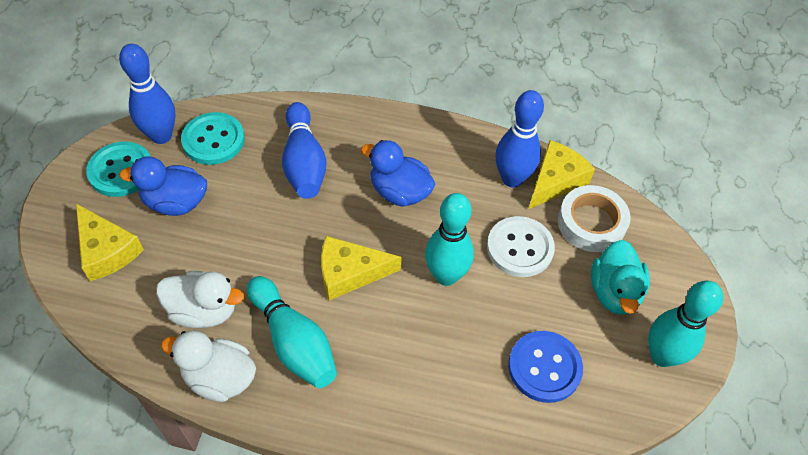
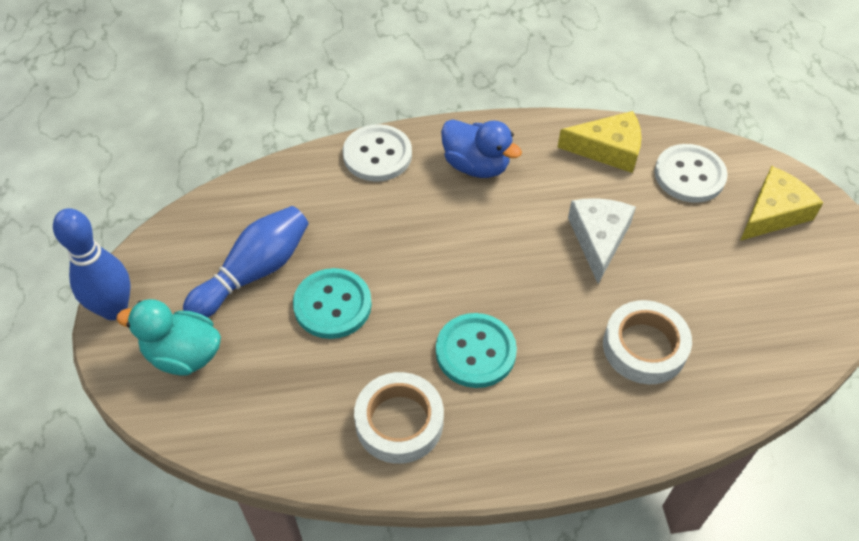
blue bowling pin: 3 -> 2
blue button: 1 -> 0
blue duck: 2 -> 1
turquoise bowling pin: 3 -> 0
white button: 1 -> 2
white cheese: 0 -> 1
white duck: 2 -> 0
white tape: 1 -> 2
yellow cheese: 3 -> 2

